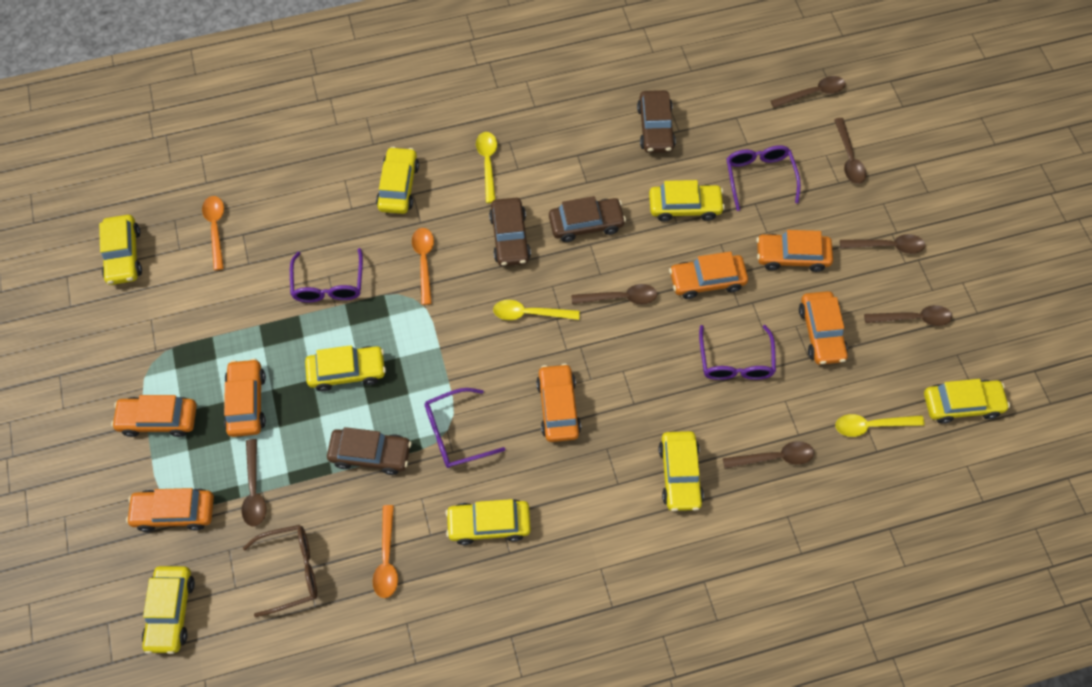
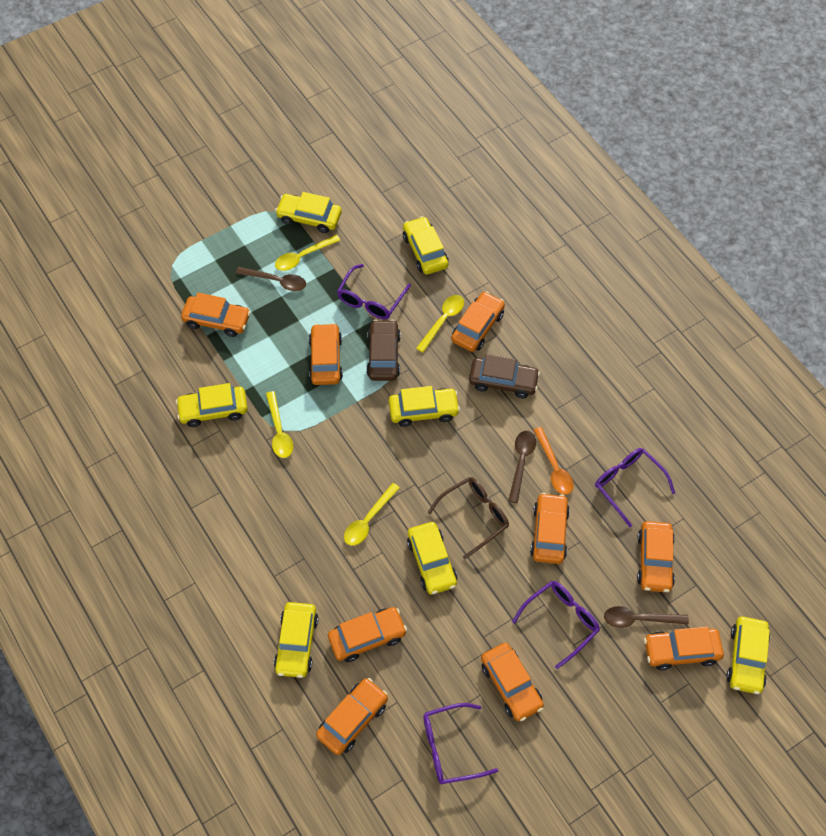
brown car: 4 -> 2
brown spoon: 7 -> 3
orange car: 7 -> 9
orange spoon: 3 -> 1
yellow car: 8 -> 7
yellow spoon: 3 -> 4

